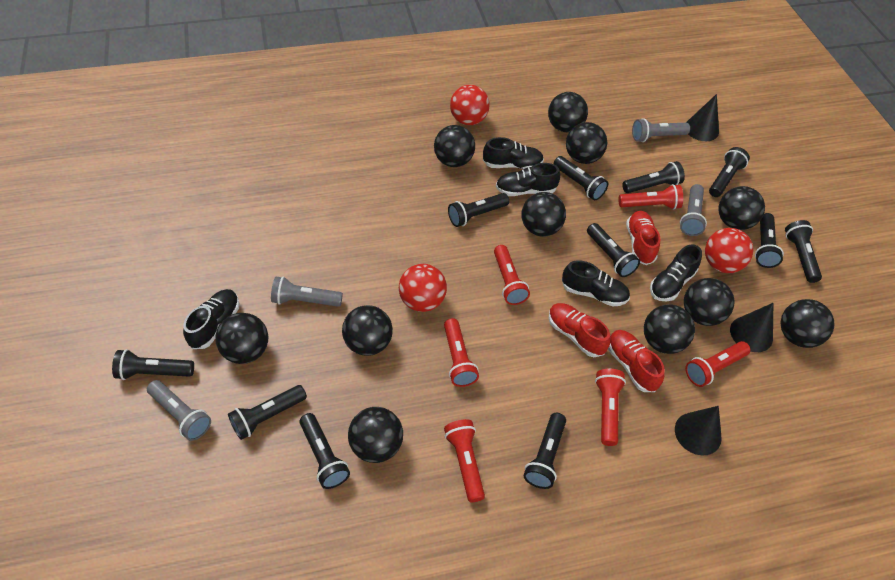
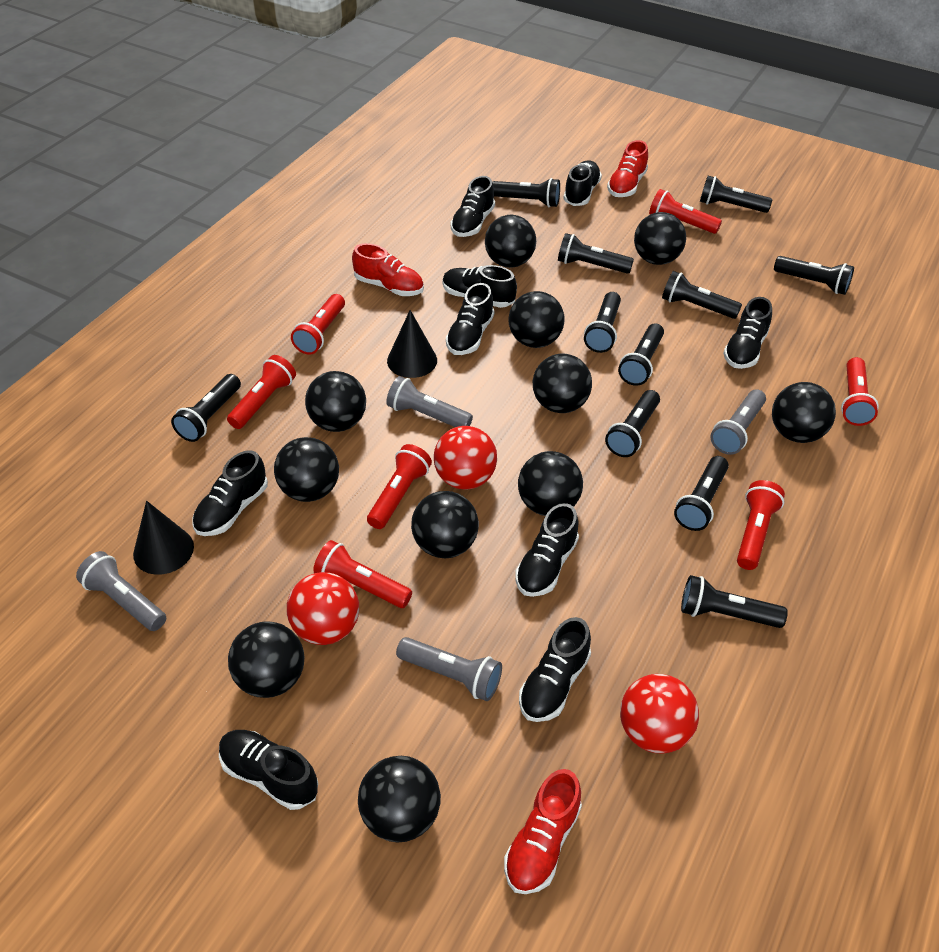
black cone: 3 -> 2
black shoe: 5 -> 9
red flashlight: 6 -> 7

